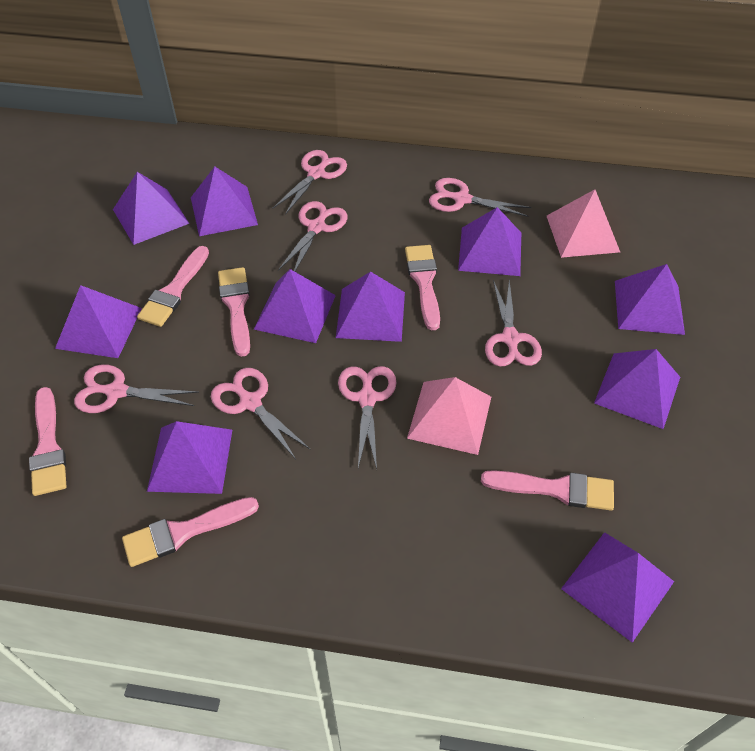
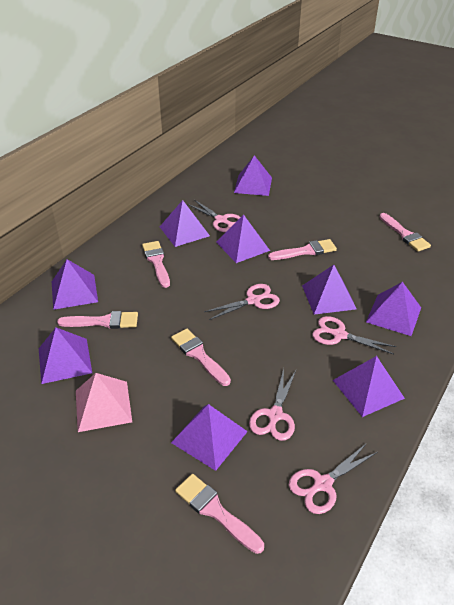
pink pyramid: 2 -> 1
pink scissors: 7 -> 5
purple pyramid: 10 -> 9

